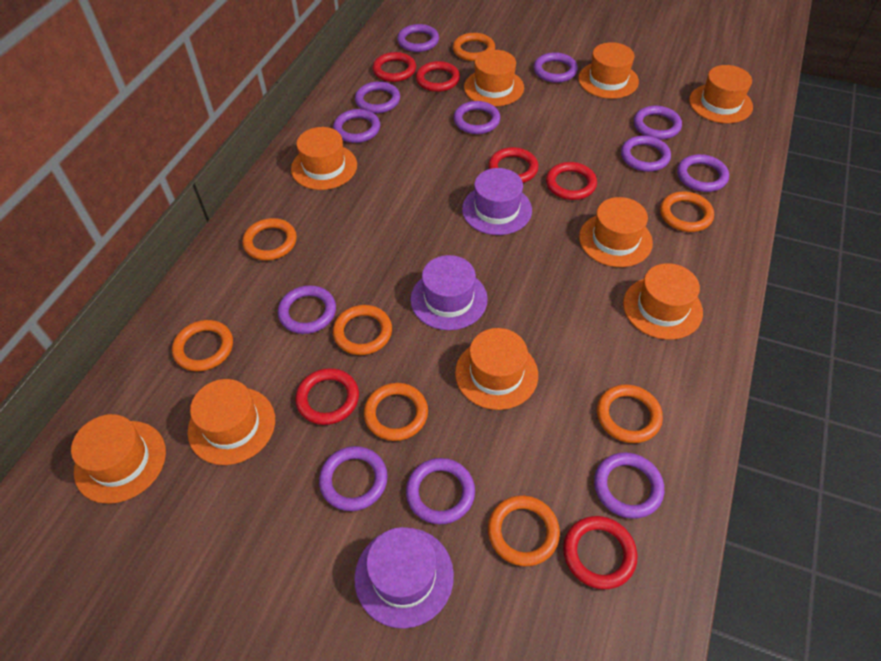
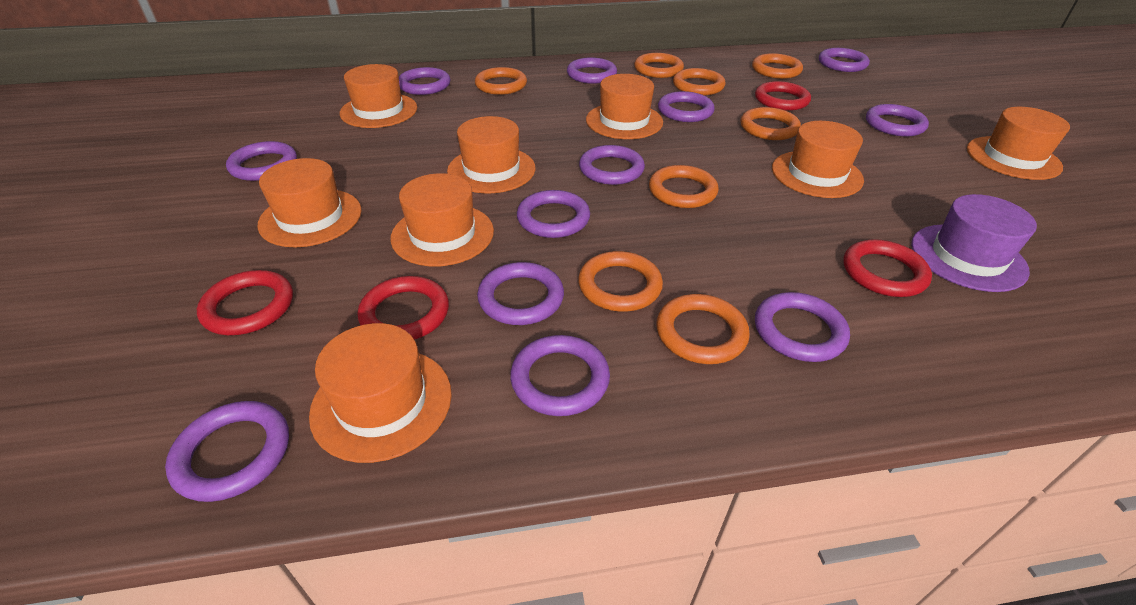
orange hat: 9 -> 8
purple hat: 3 -> 1
red ring: 6 -> 4

